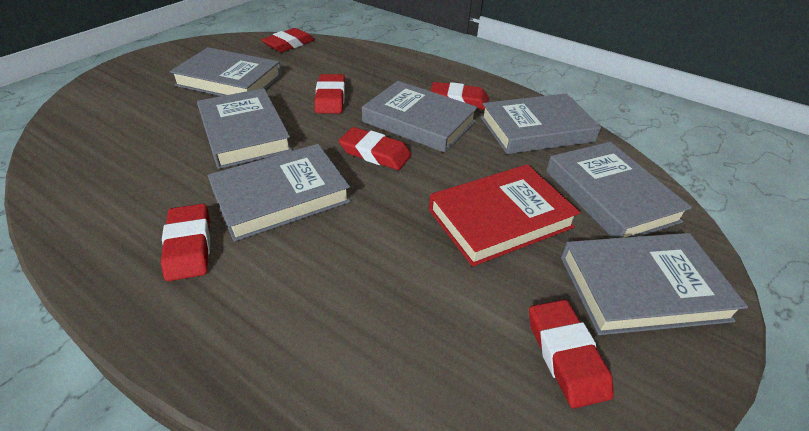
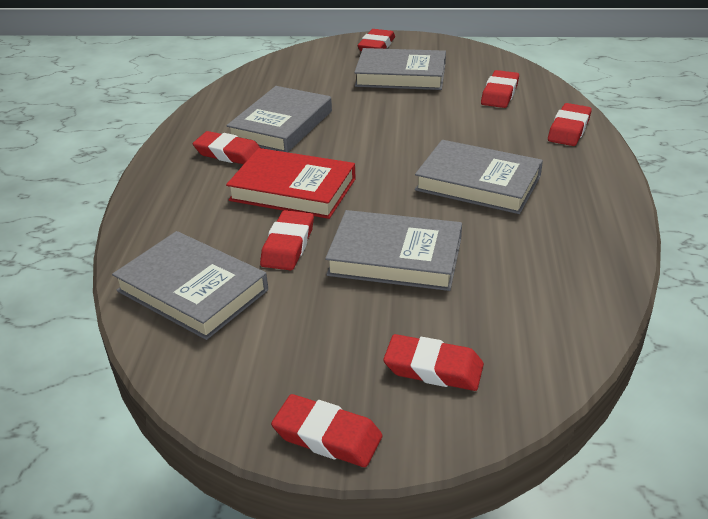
grey book: 7 -> 5
red eraser: 6 -> 7

